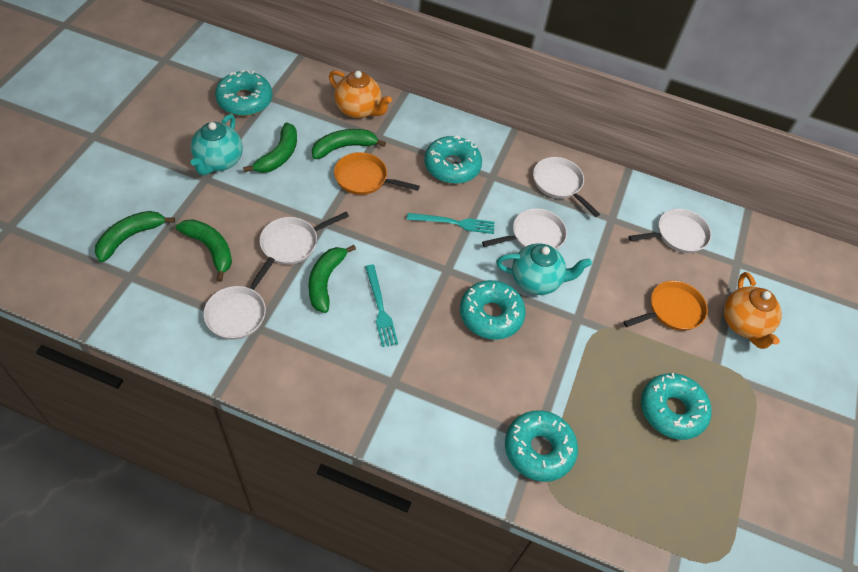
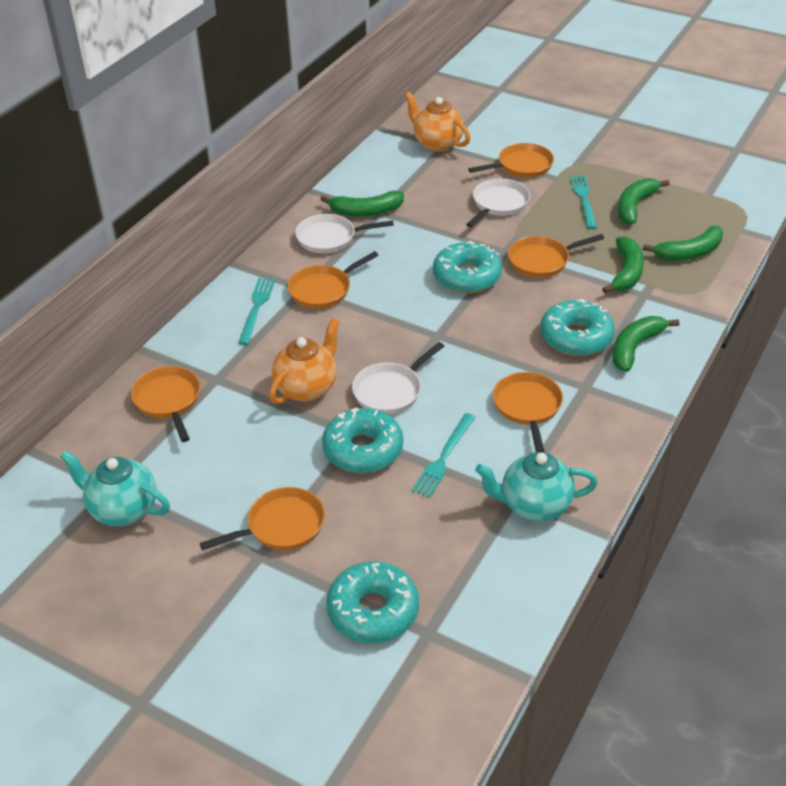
orange pan: 2 -> 6
turquoise donut: 5 -> 4
turquoise fork: 2 -> 3
white pan: 5 -> 3

